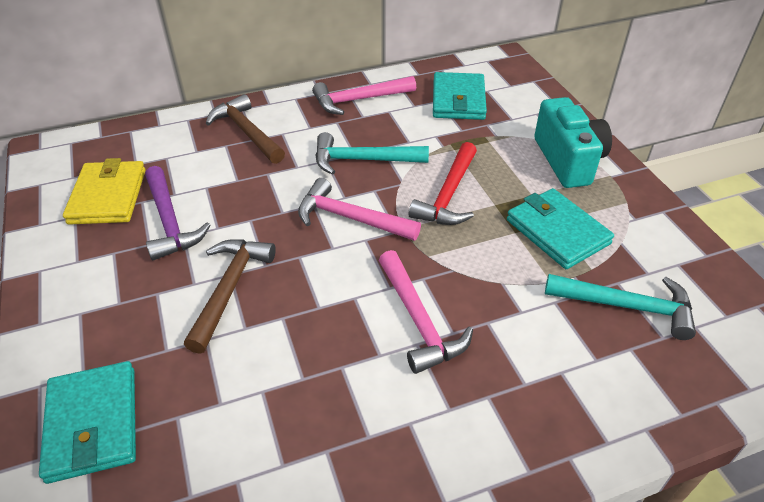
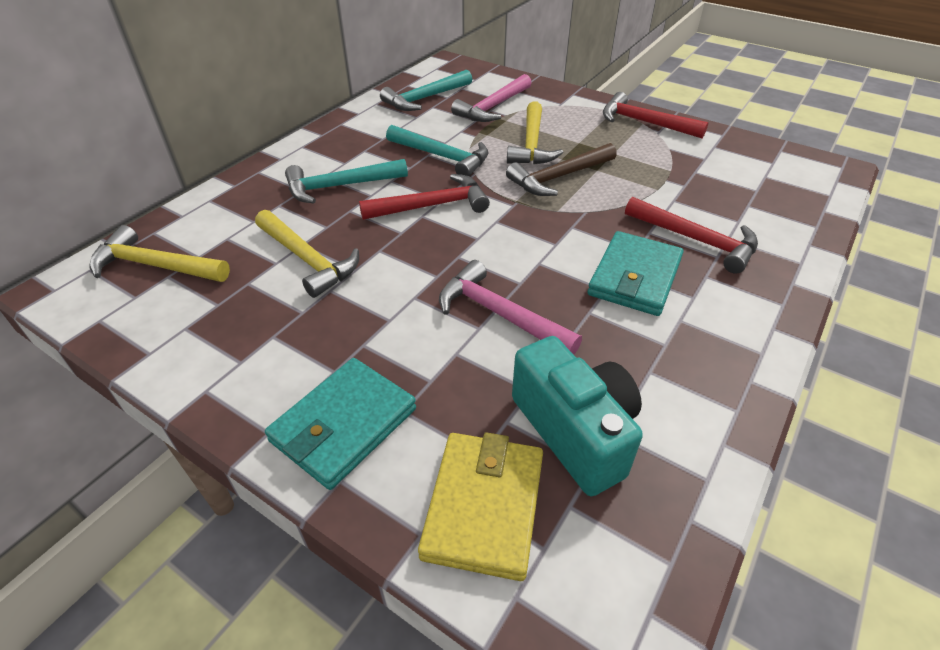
brown hammer: 2 -> 1
pink hammer: 3 -> 2
purple hammer: 1 -> 0
red hammer: 1 -> 3
turquoise hammer: 2 -> 3
turquoise wallet: 3 -> 2
yellow hammer: 0 -> 3

